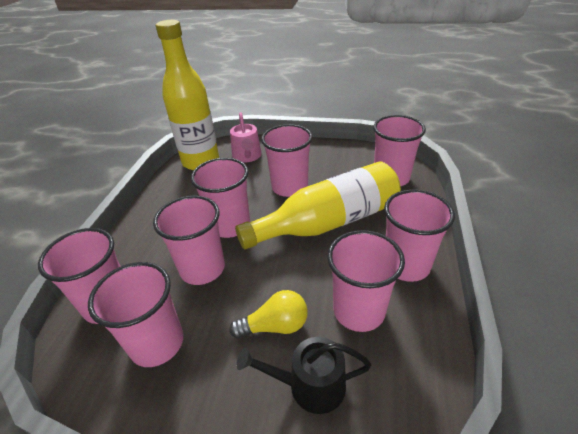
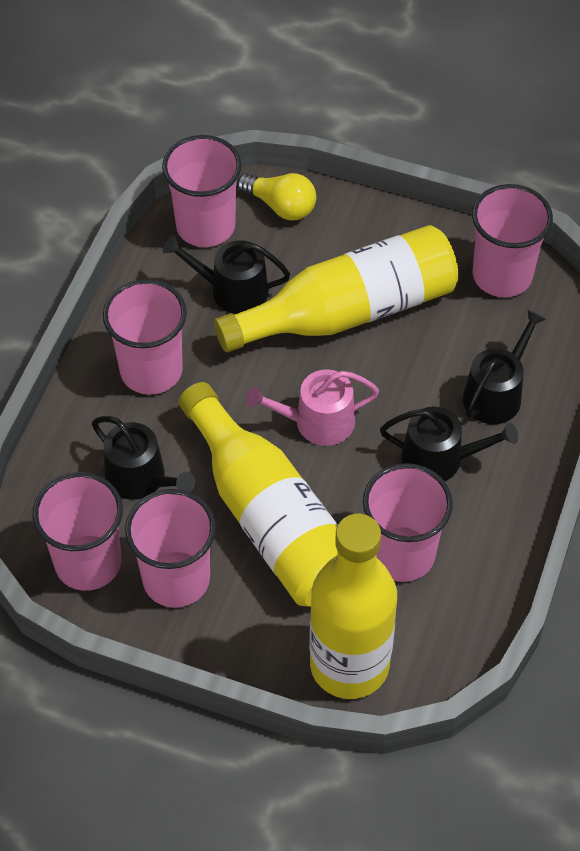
black watering can: 1 -> 4
pink cup: 8 -> 6
yellow bottle: 2 -> 3

